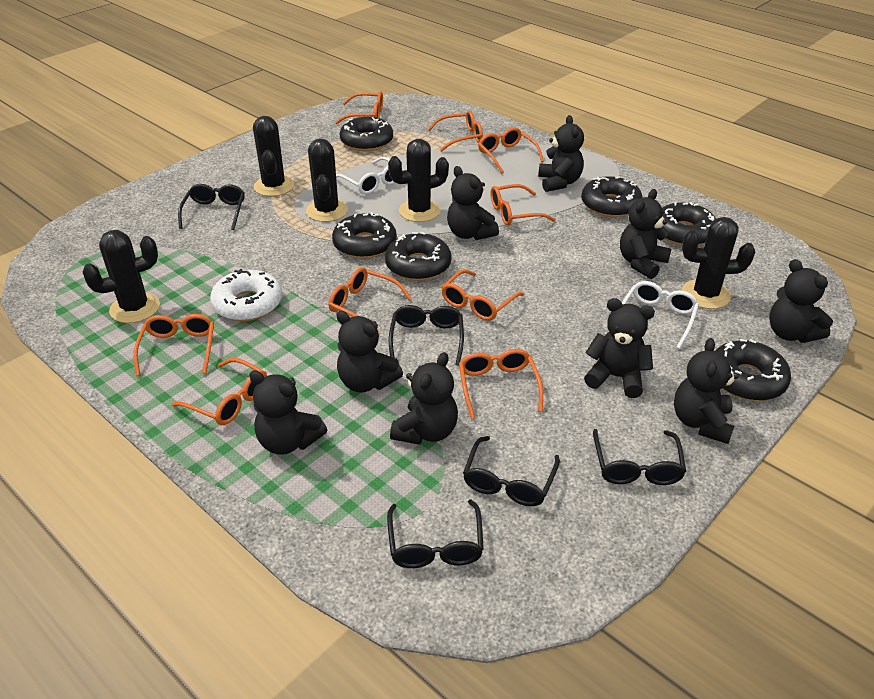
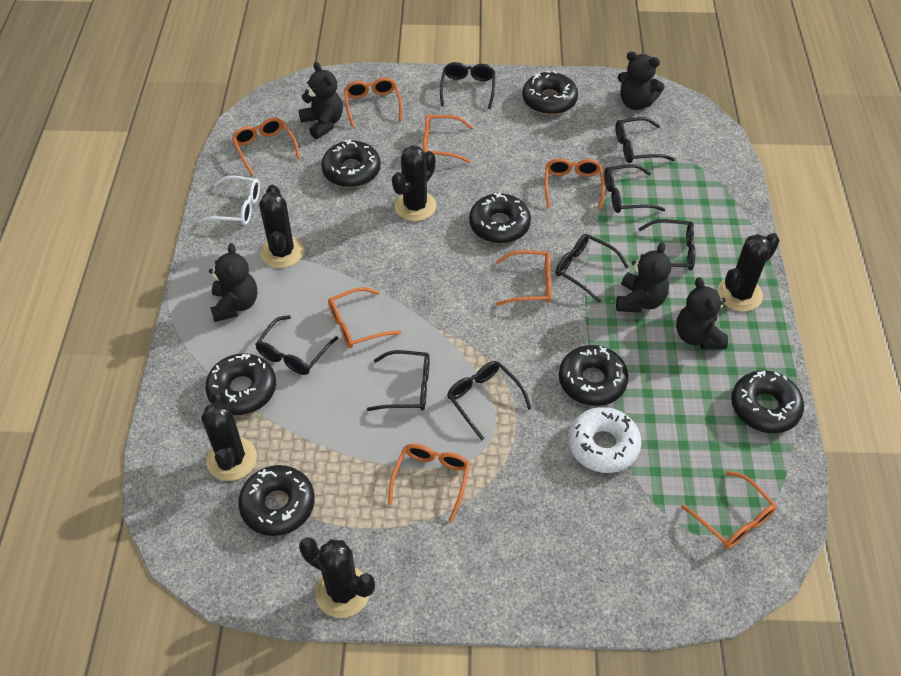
black donut: 6 -> 7
black glasses: 5 -> 8
black teddy bear: 9 -> 5
orange glasses: 9 -> 8
white glasses: 2 -> 1

